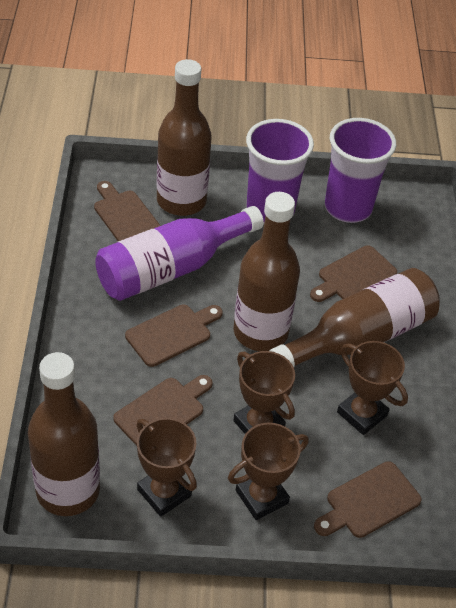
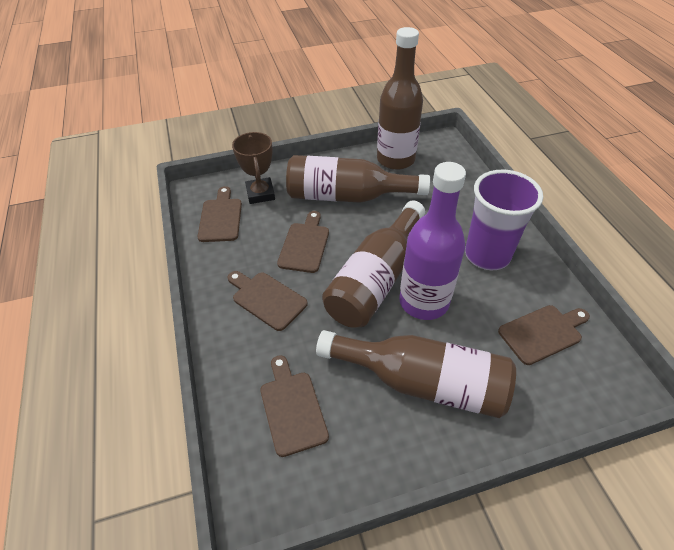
brown trophy: 4 -> 1
purple cup: 2 -> 1

